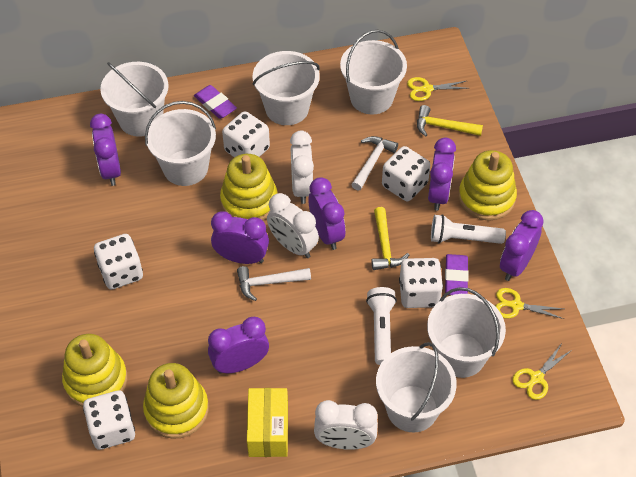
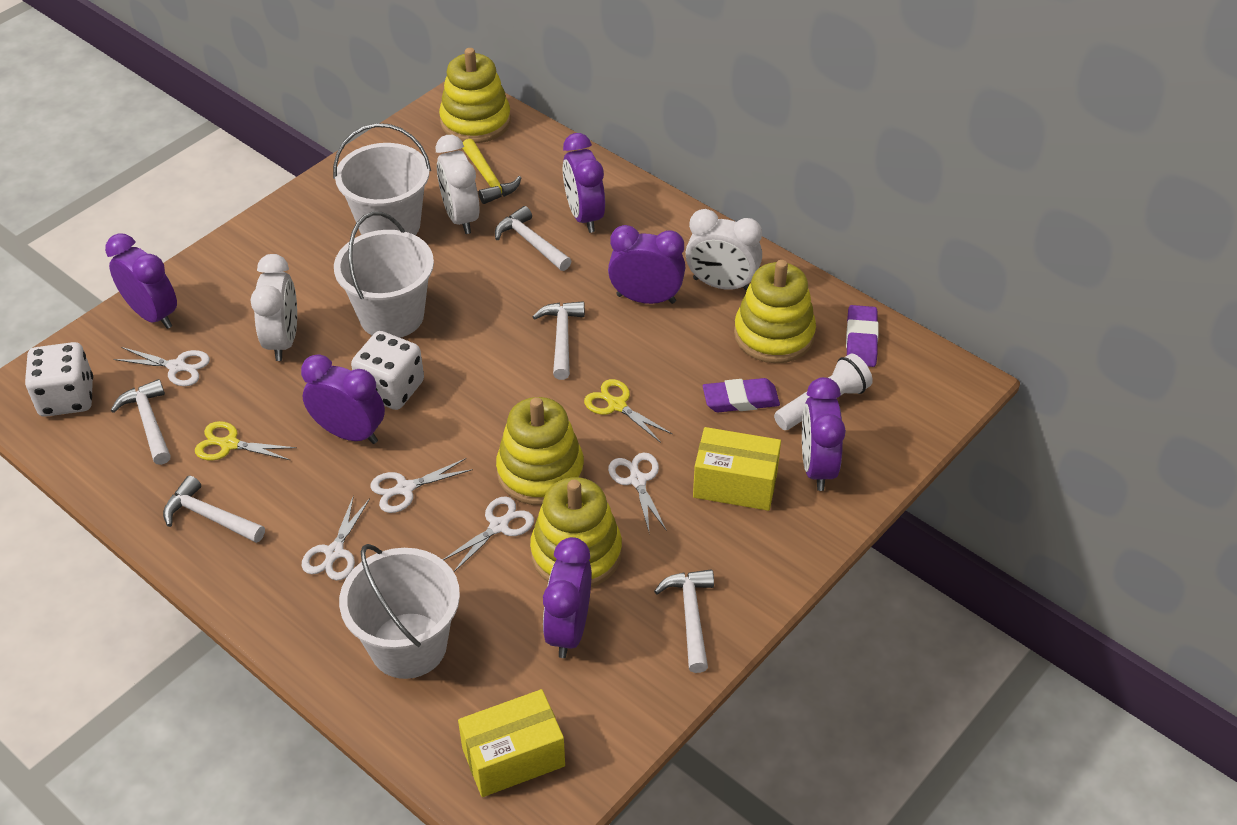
white bucket: 6 -> 3
white dice: 5 -> 2
white flashlight: 2 -> 1
white hammer: 2 -> 5
white scissors: 0 -> 5
yellow box: 1 -> 2
yellow hammer: 2 -> 1
yellow scissors: 3 -> 2

